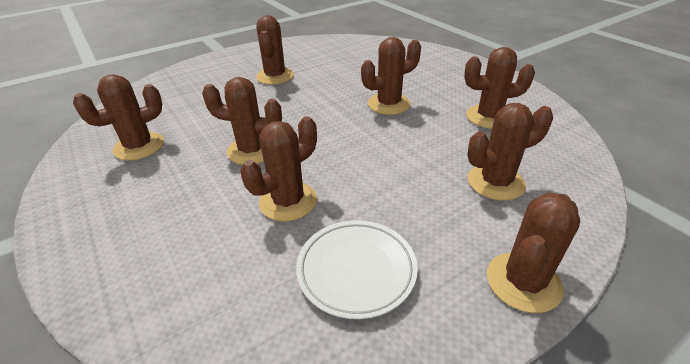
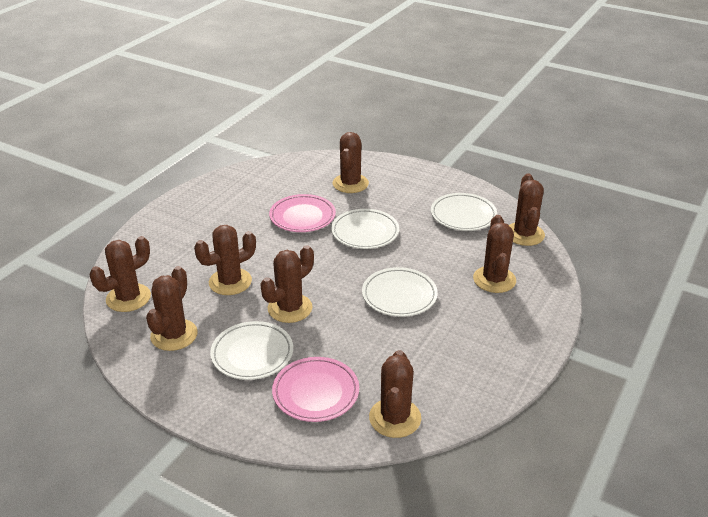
pink plate: 0 -> 2
white plate: 1 -> 4

